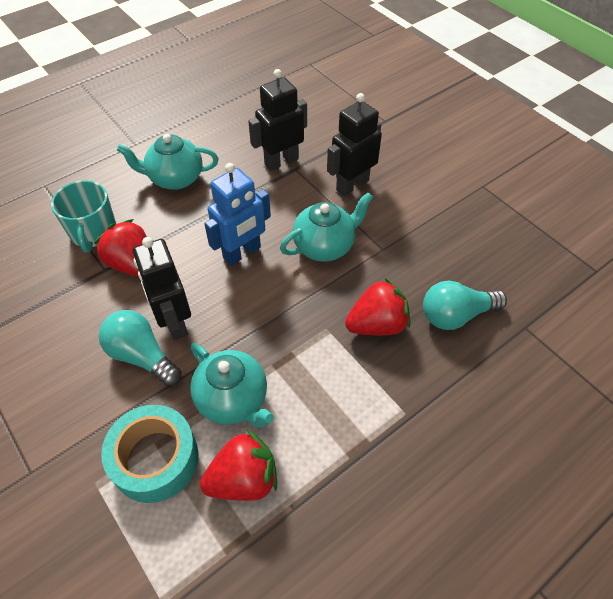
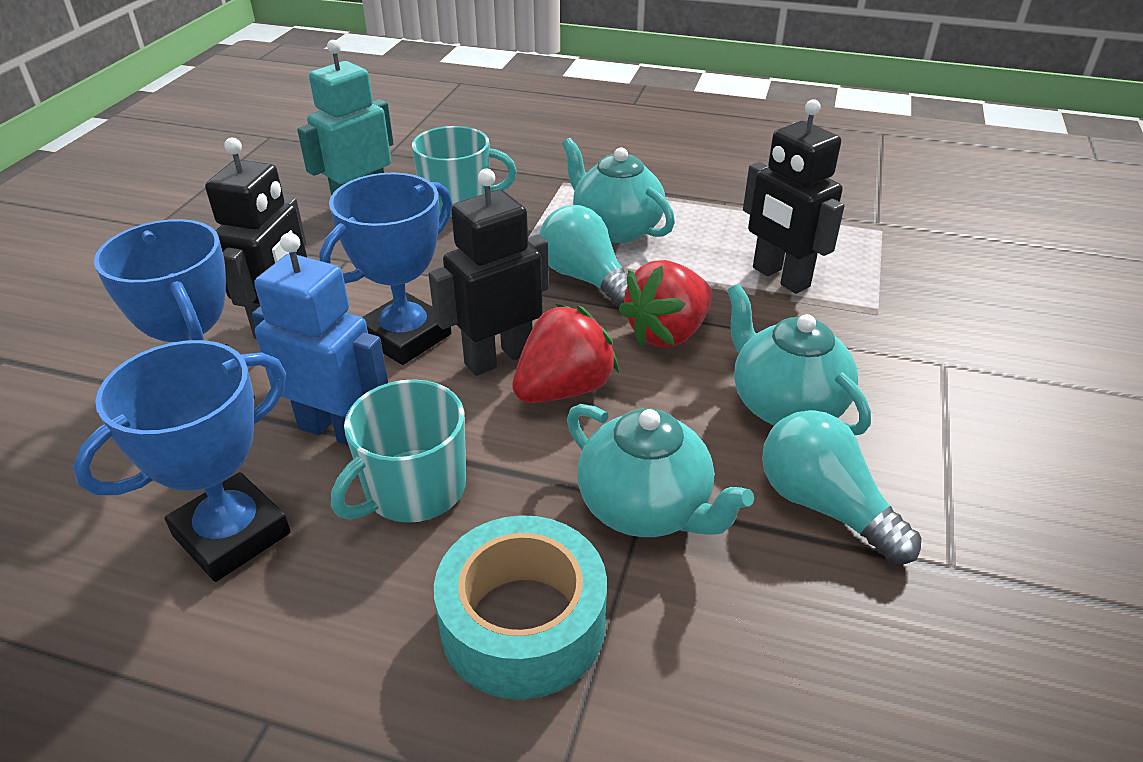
blue trophy: 0 -> 3
red strawberry: 3 -> 2
turquoise mug: 1 -> 2
turquoise robot: 0 -> 1

